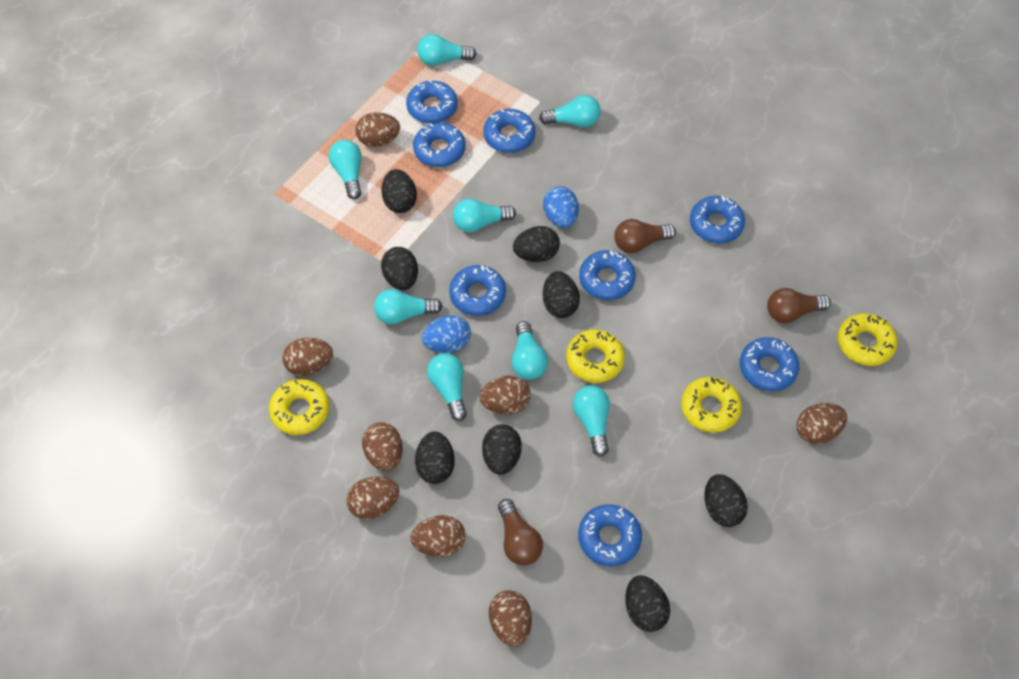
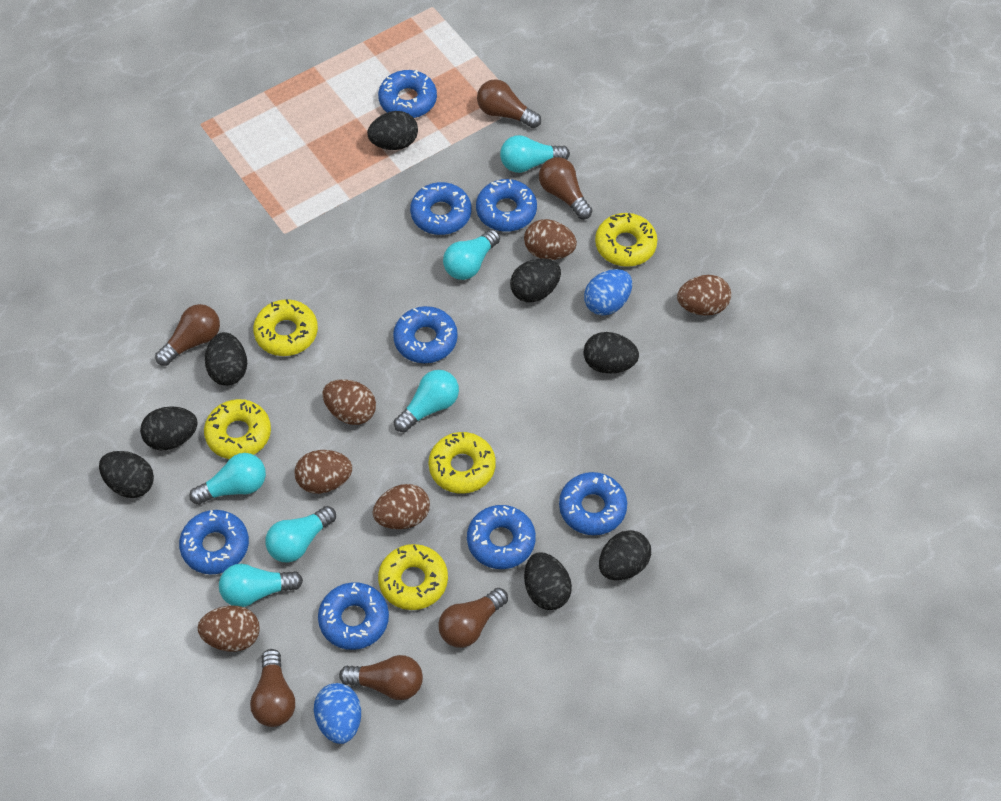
brown egg: 8 -> 6
brown light bulb: 3 -> 6
turquoise light bulb: 8 -> 6
yellow donut: 4 -> 5

